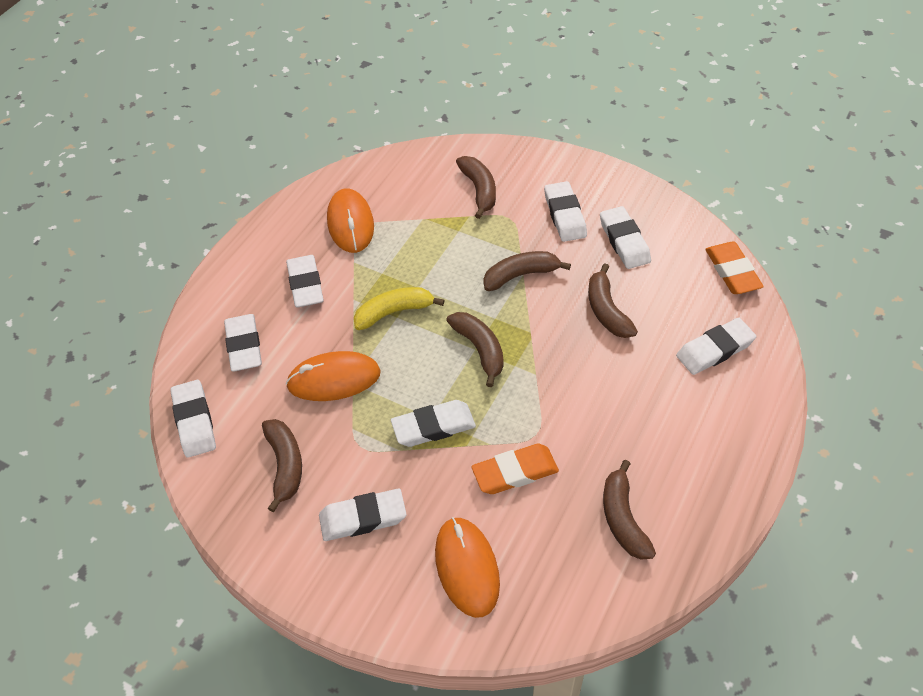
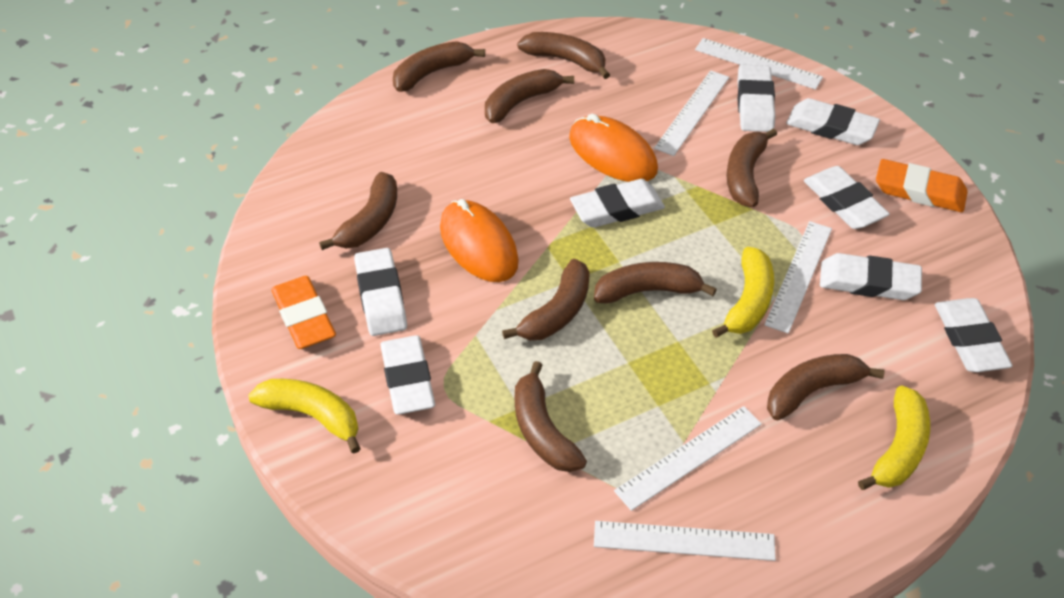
brown banana: 6 -> 9
orange mouse: 3 -> 2
white ruler: 0 -> 5
yellow banana: 1 -> 3

